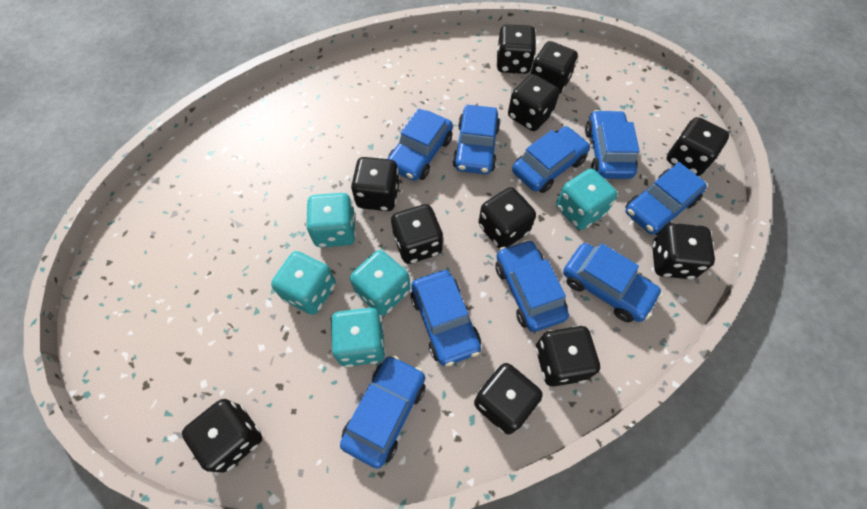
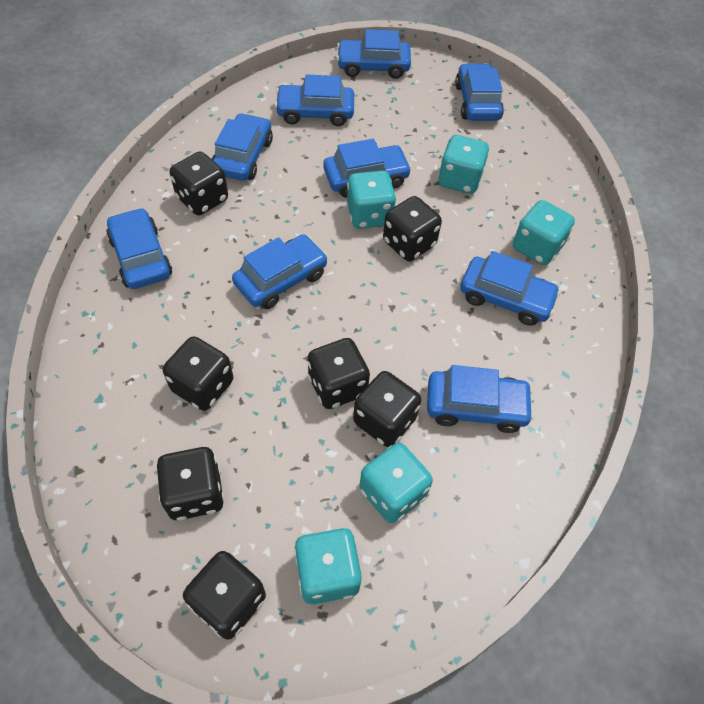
black dice: 11 -> 7

